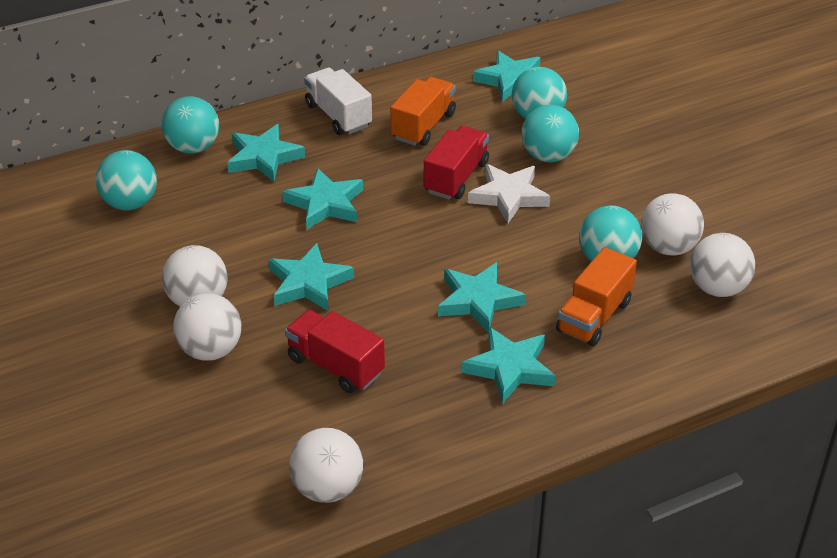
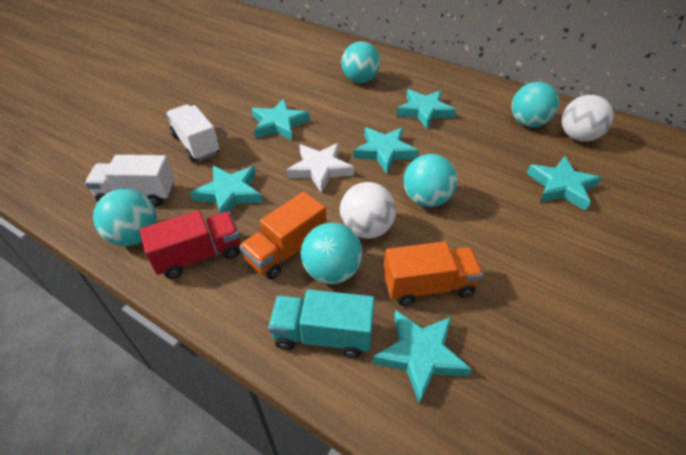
red truck: 2 -> 1
turquoise truck: 0 -> 1
white ball: 5 -> 2
white truck: 1 -> 2

